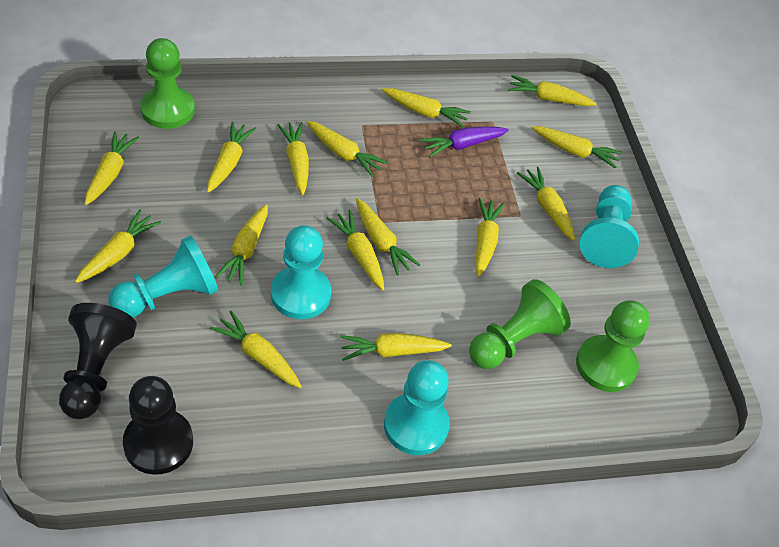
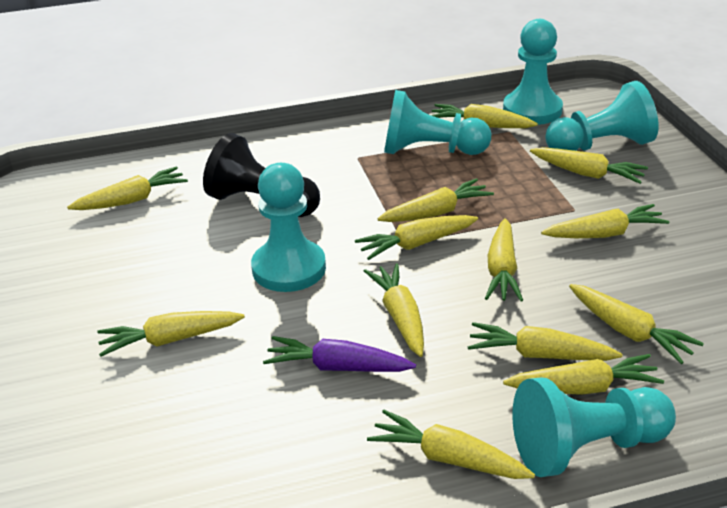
black pawn: 2 -> 1
green pawn: 3 -> 0
turquoise pawn: 4 -> 5
yellow carrot: 15 -> 13

